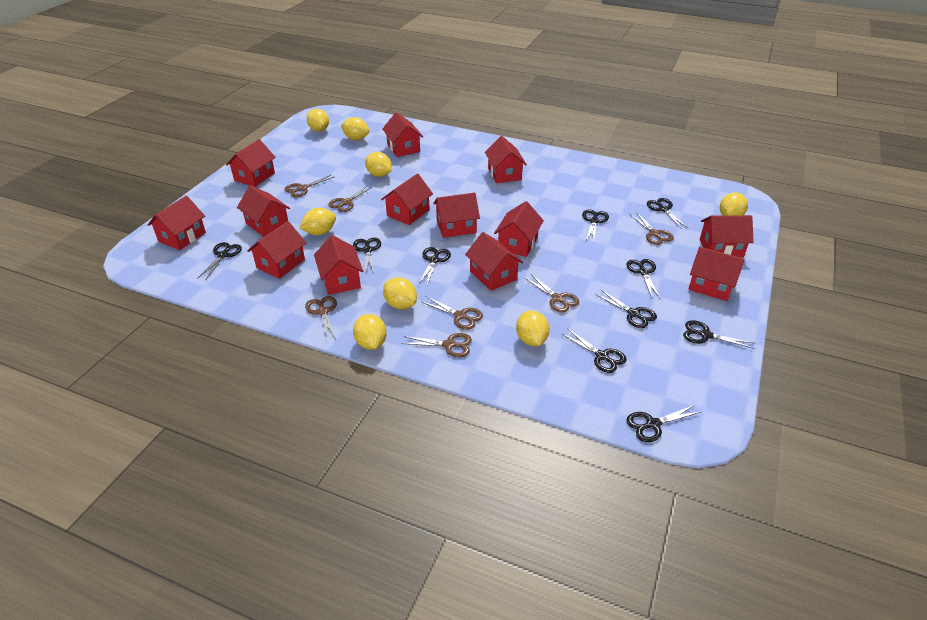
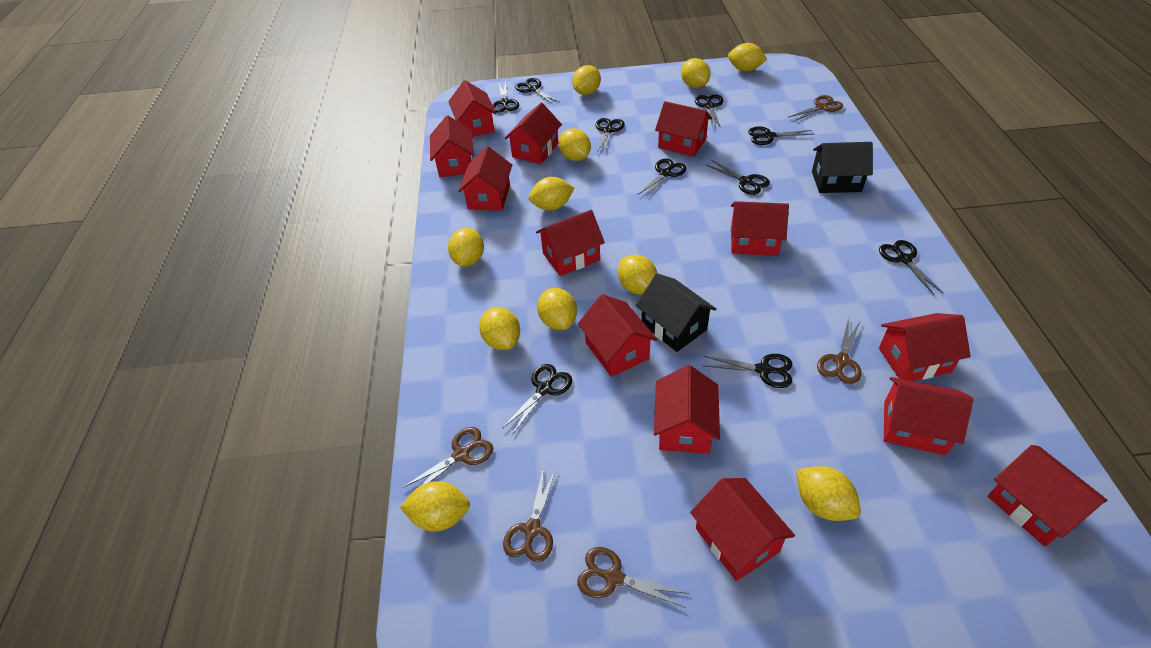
black house: 0 -> 2
brown scissors: 7 -> 5
yellow lemon: 8 -> 11

